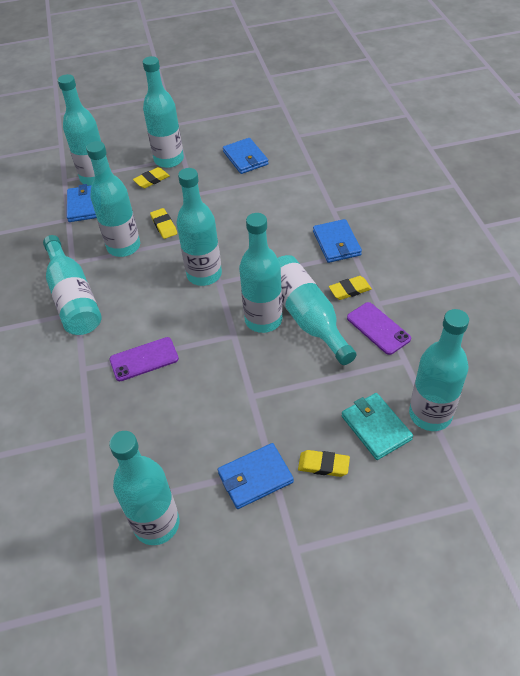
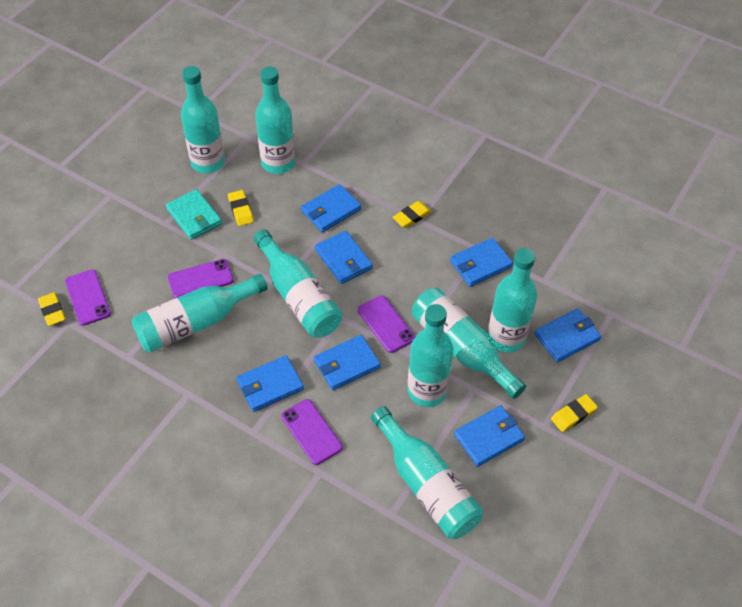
blue wallet: 4 -> 7
purple phone: 2 -> 4
turquoise bottle: 9 -> 8

